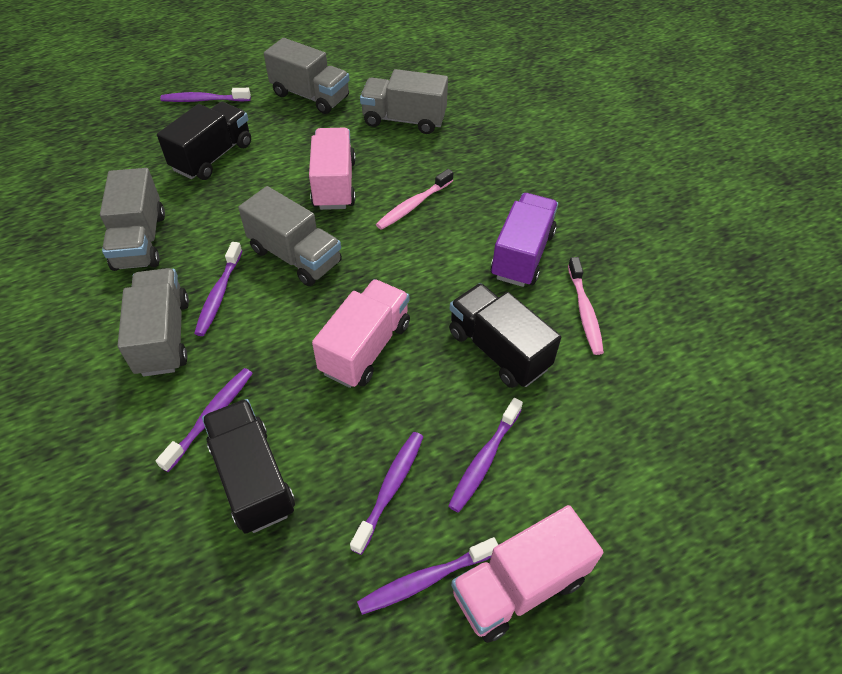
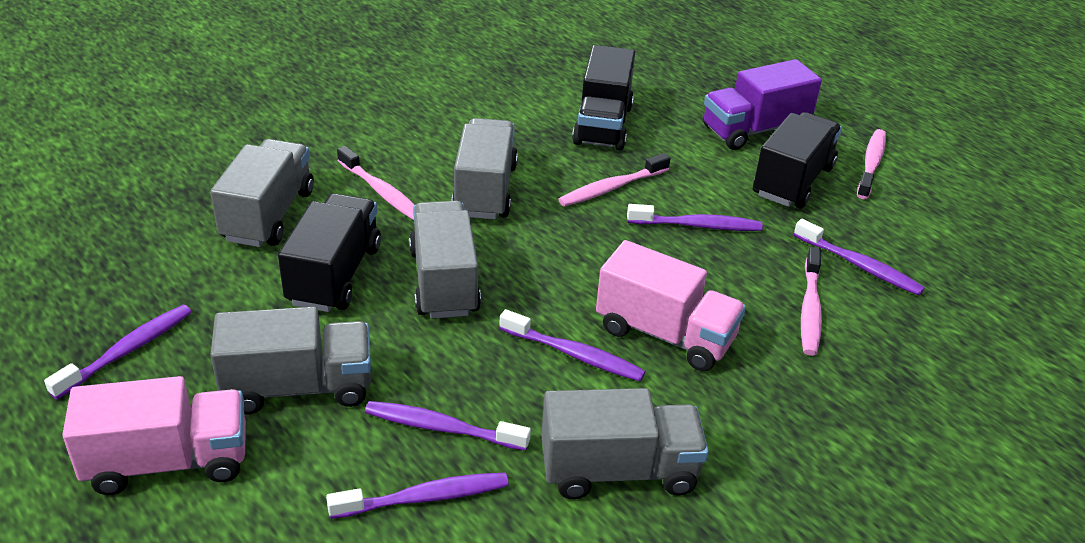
pink toothbrush: 2 -> 4
pink truck: 3 -> 2

